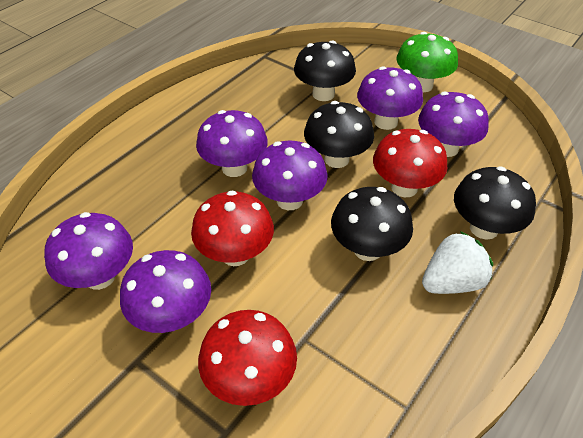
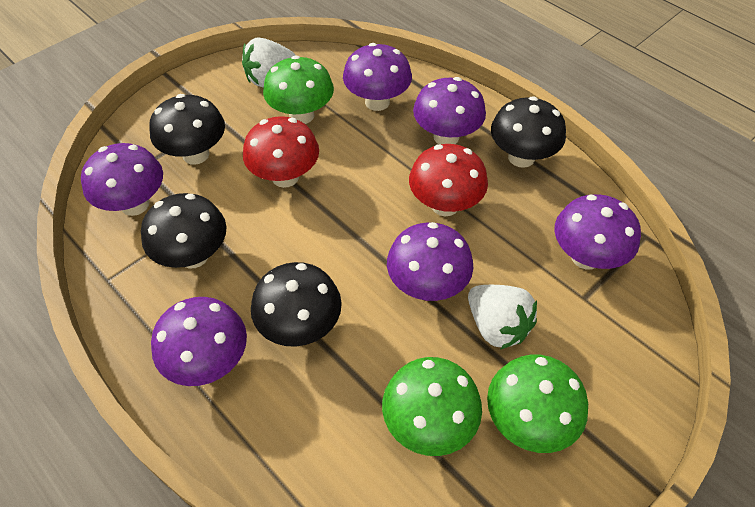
green mushroom: 1 -> 3
red mushroom: 3 -> 2
white strawberry: 1 -> 2

